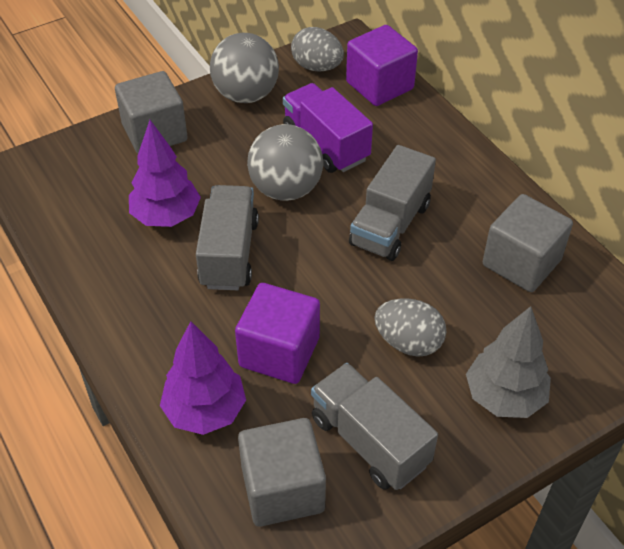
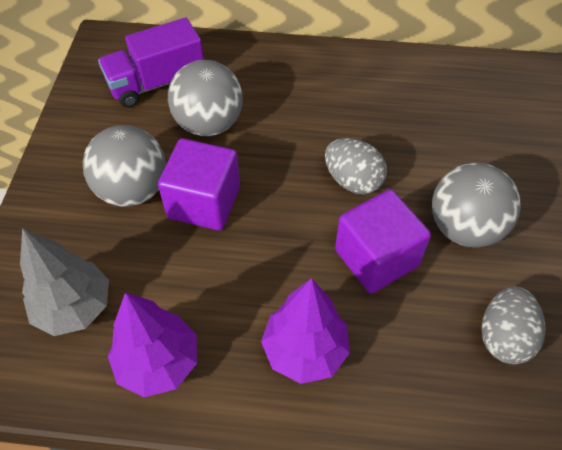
grey ball: 2 -> 3
grey cube: 3 -> 0
grey truck: 3 -> 0

